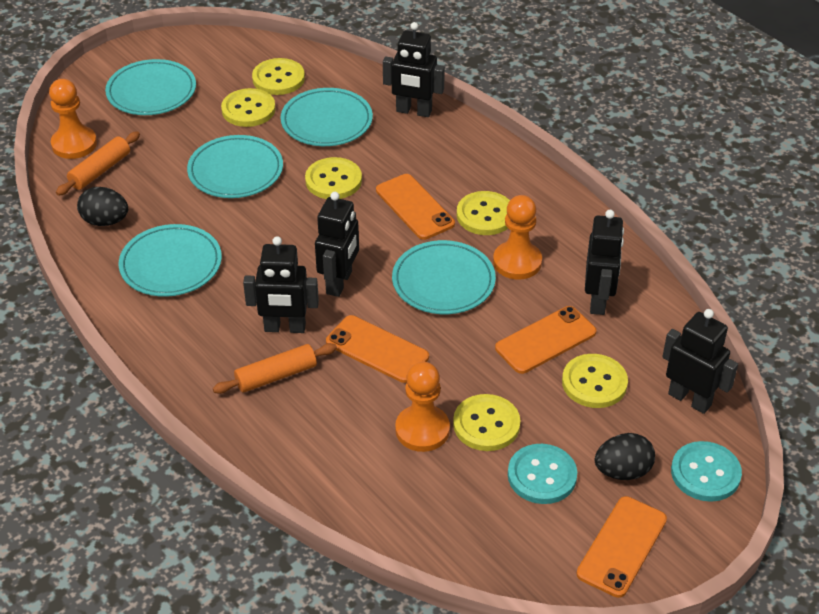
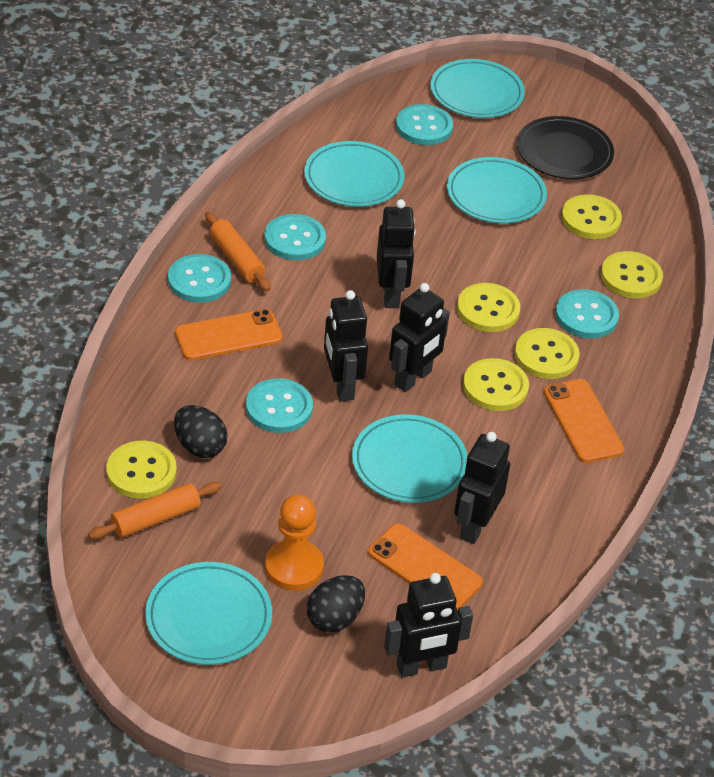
black plate: 0 -> 1
orange pawn: 3 -> 1
orange phone: 4 -> 3
turquoise button: 2 -> 5

